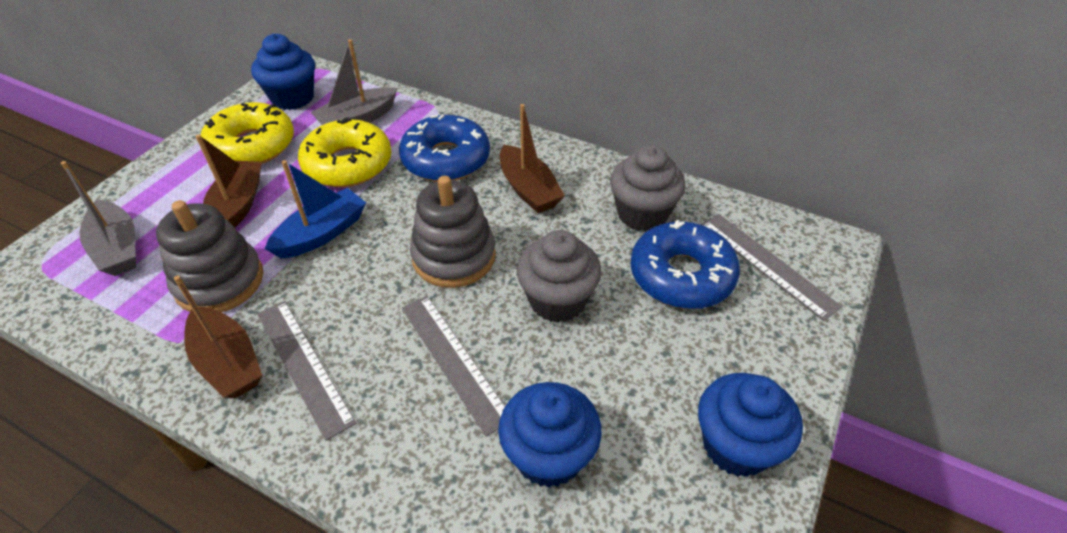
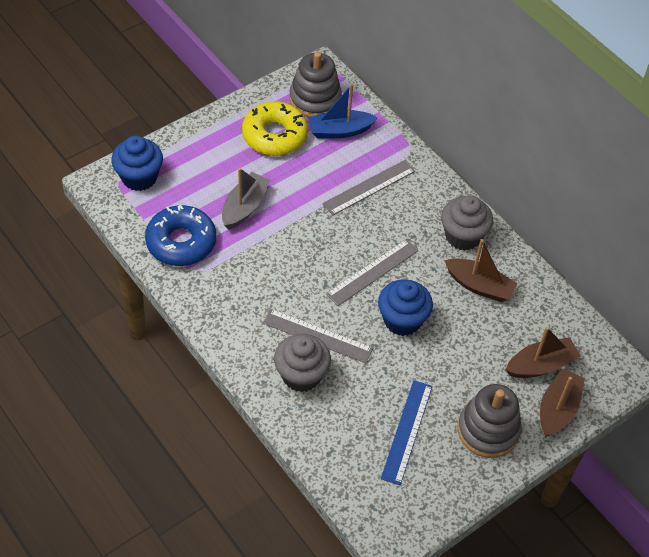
blue cupcake: 3 -> 2
blue donut: 2 -> 1
blue ruler: 0 -> 1
grey boat: 2 -> 1
yellow donut: 2 -> 1

